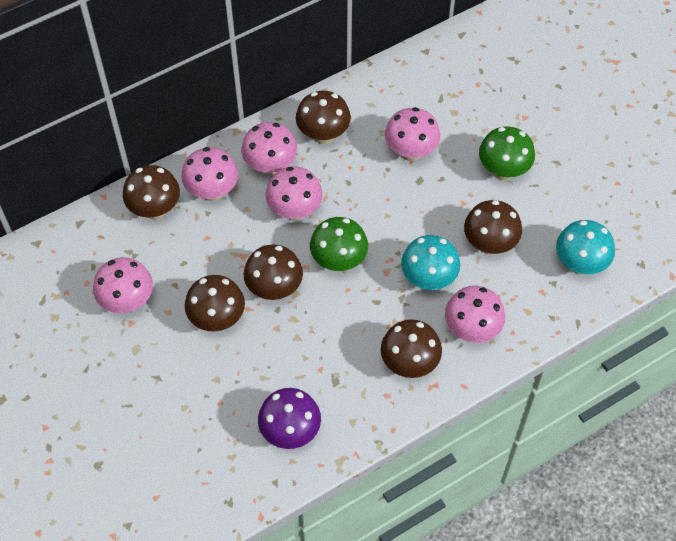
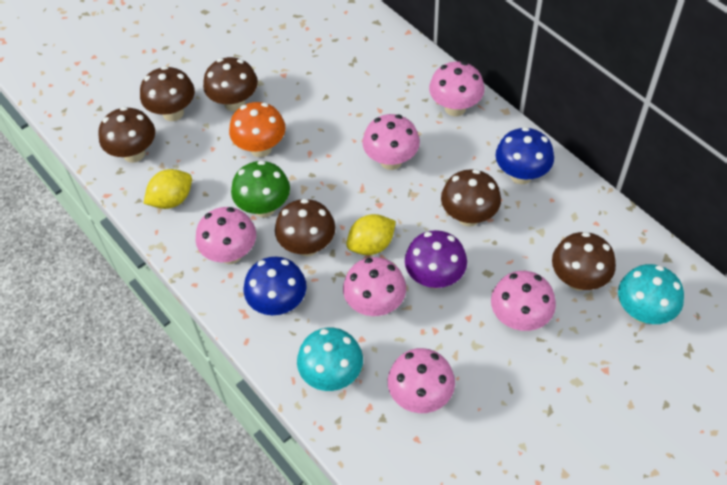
blue mushroom: 0 -> 2
green mushroom: 2 -> 1
orange mushroom: 0 -> 1
yellow lemon: 0 -> 2

